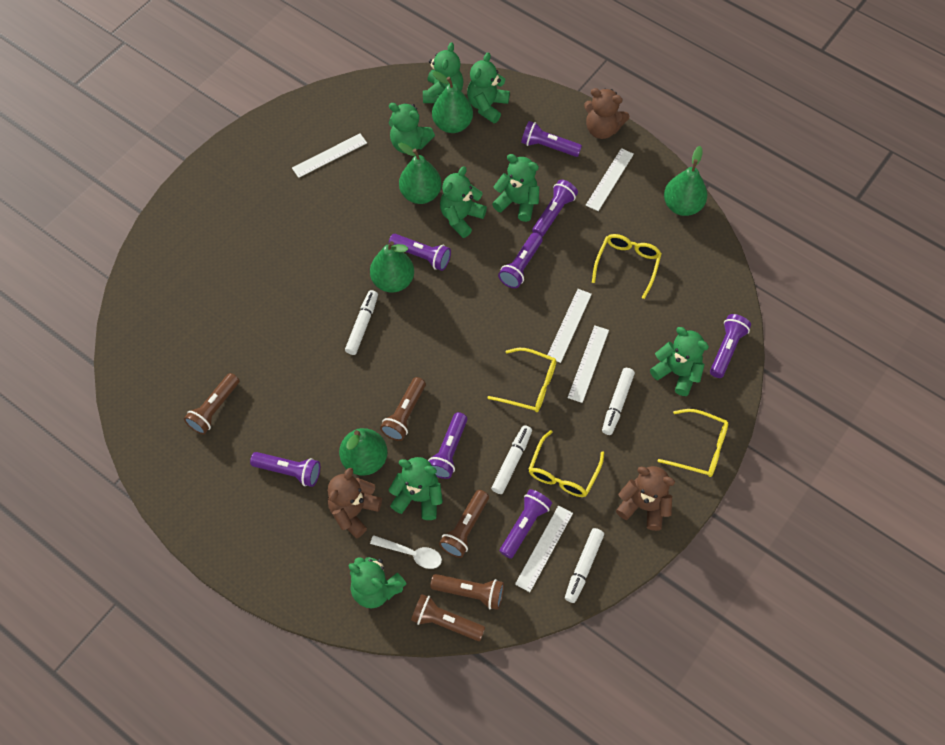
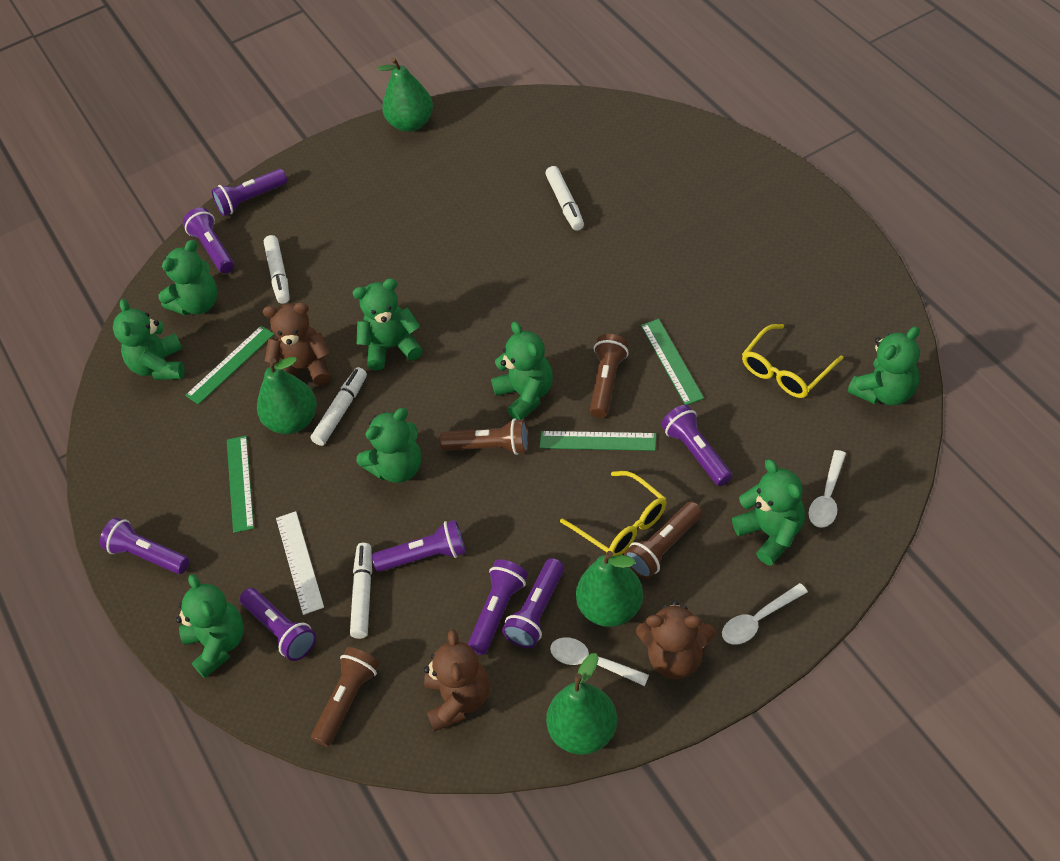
brown flashlight: 5 -> 4
green pear: 5 -> 4
green ruler: 0 -> 4
white ruler: 5 -> 1
white spoon: 1 -> 3
yellow glasses: 4 -> 2

